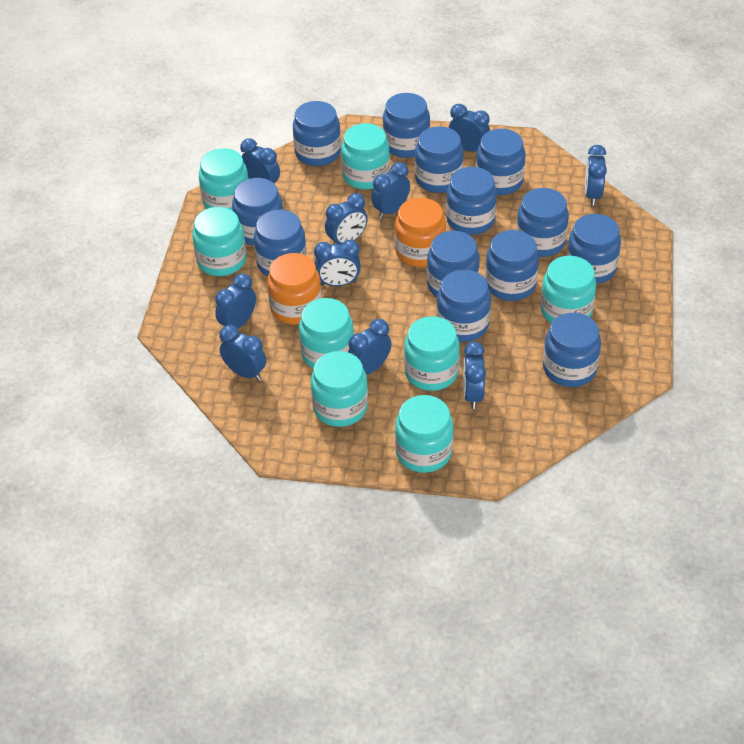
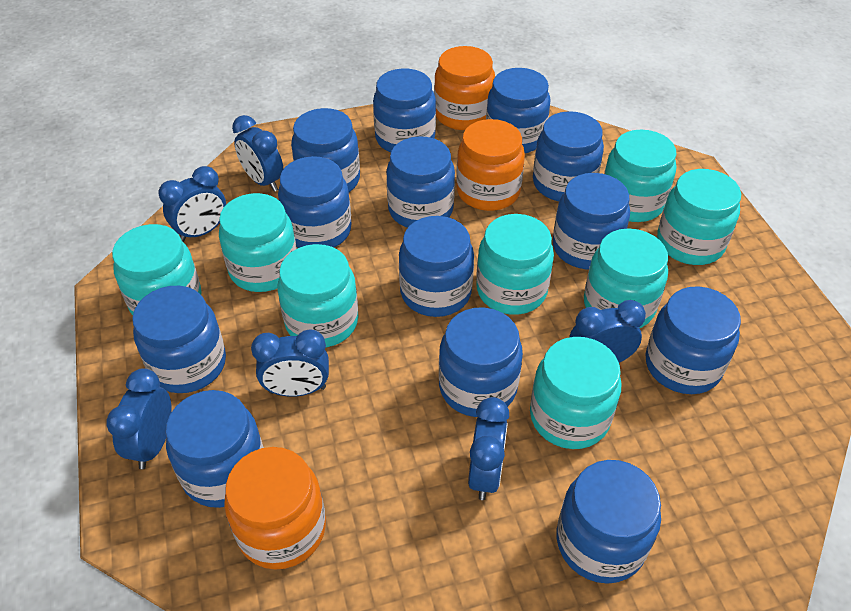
blue clock: 10 -> 6
orange jar: 2 -> 3

